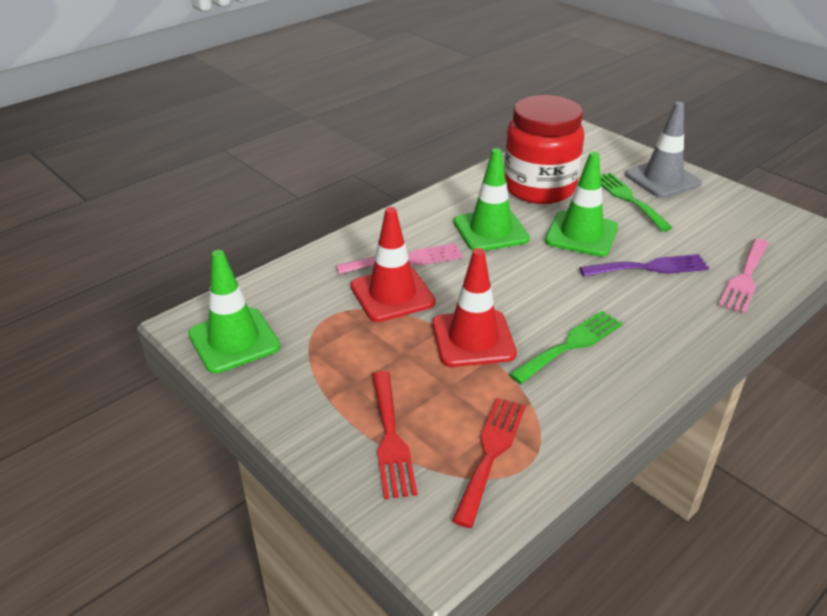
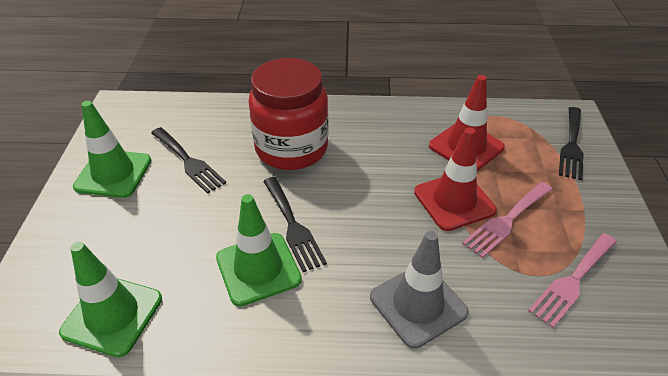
black fork: 0 -> 3
green fork: 2 -> 0
purple fork: 1 -> 0
red fork: 2 -> 0

